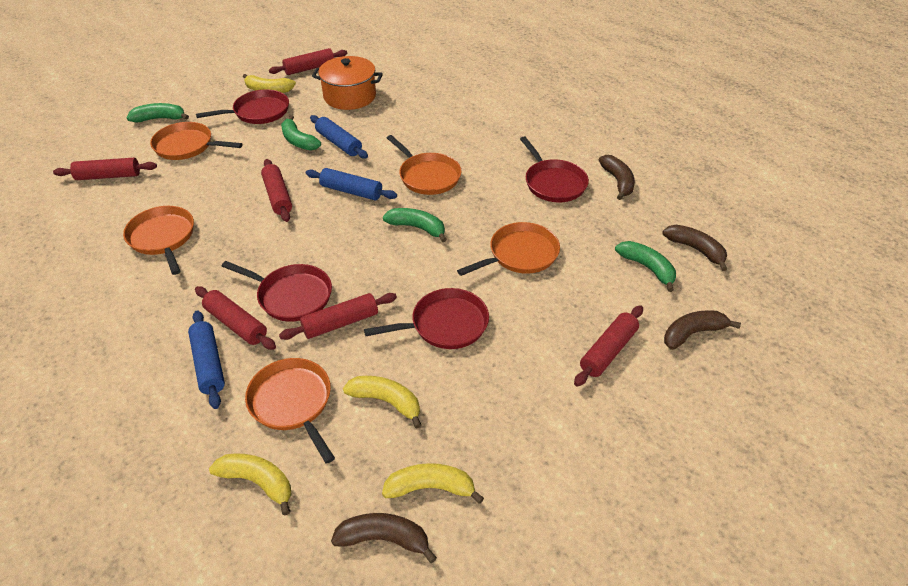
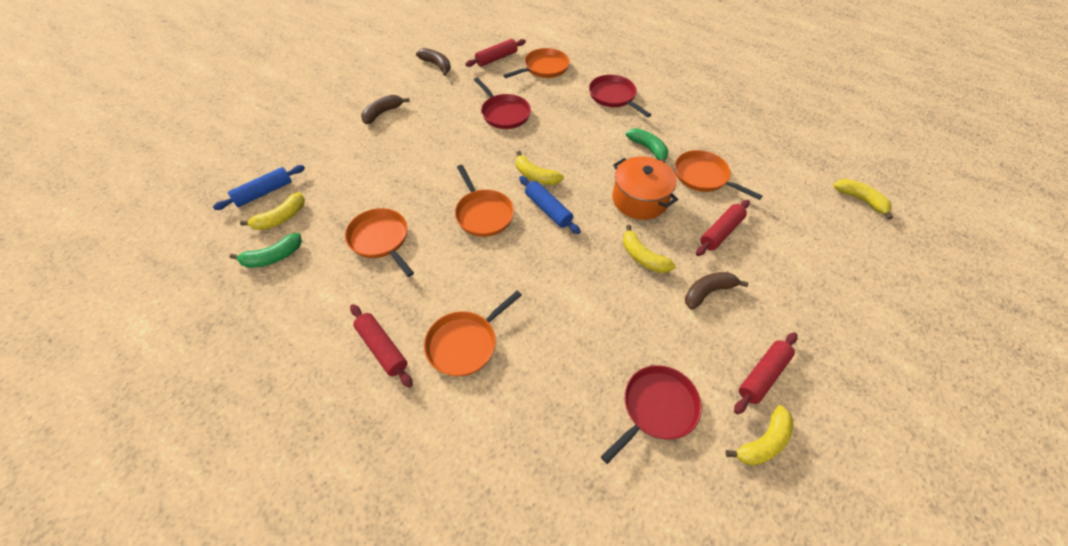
blue rolling pin: 3 -> 2
brown banana: 4 -> 3
green banana: 4 -> 2
red pan: 4 -> 3
red rolling pin: 6 -> 4
yellow banana: 4 -> 5

